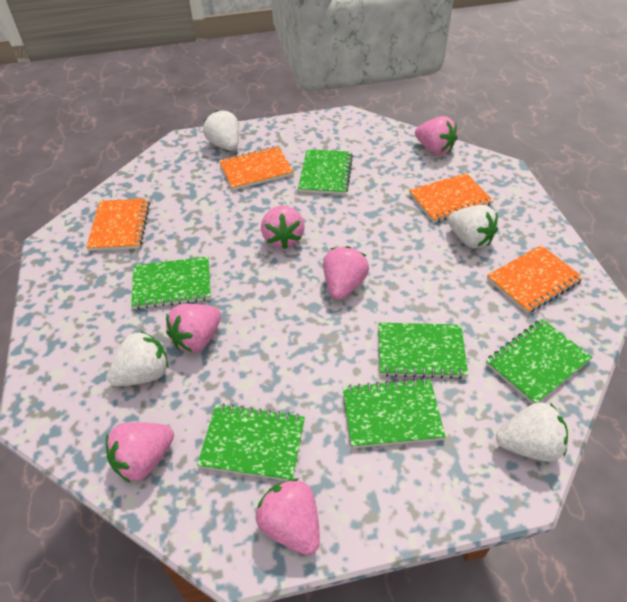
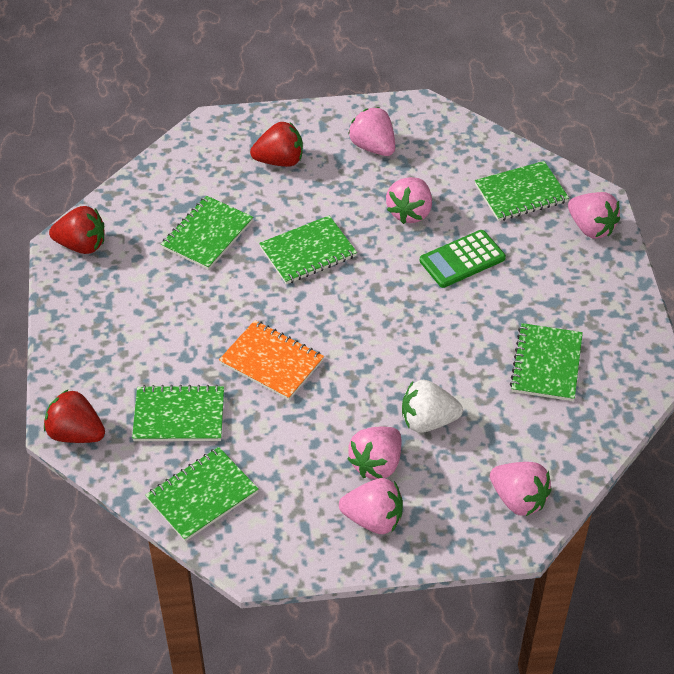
green calculator: 0 -> 1
orange notebook: 4 -> 1
red strawberry: 0 -> 3
white strawberry: 4 -> 1

